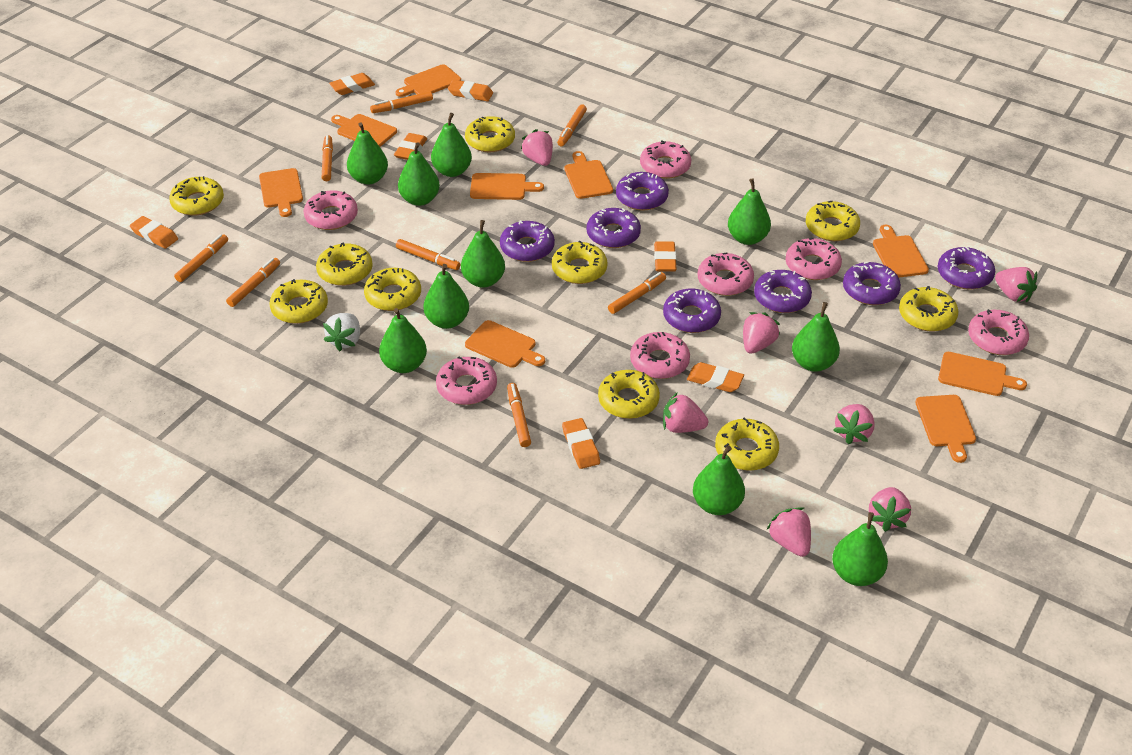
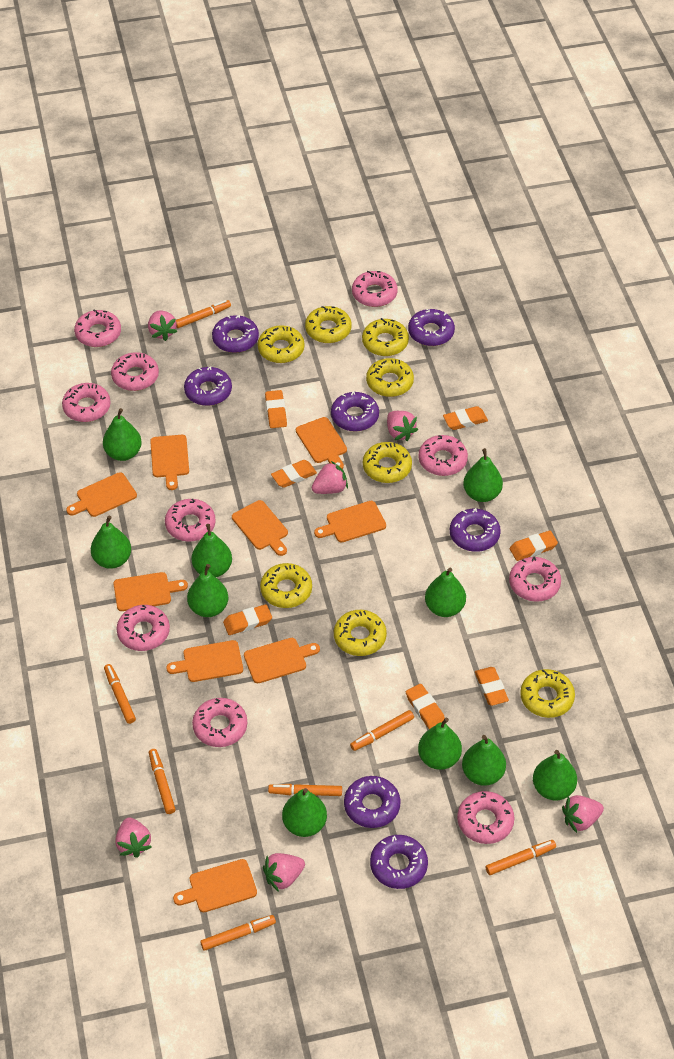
orange marker: 8 -> 7
pink donut: 7 -> 10
pink strawberry: 7 -> 6
white strawberry: 1 -> 0
yellow donut: 10 -> 8

